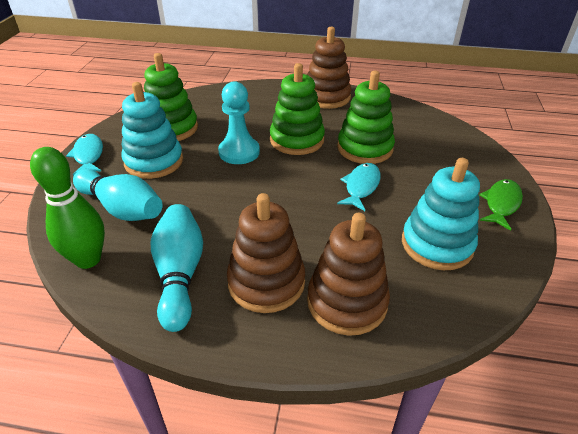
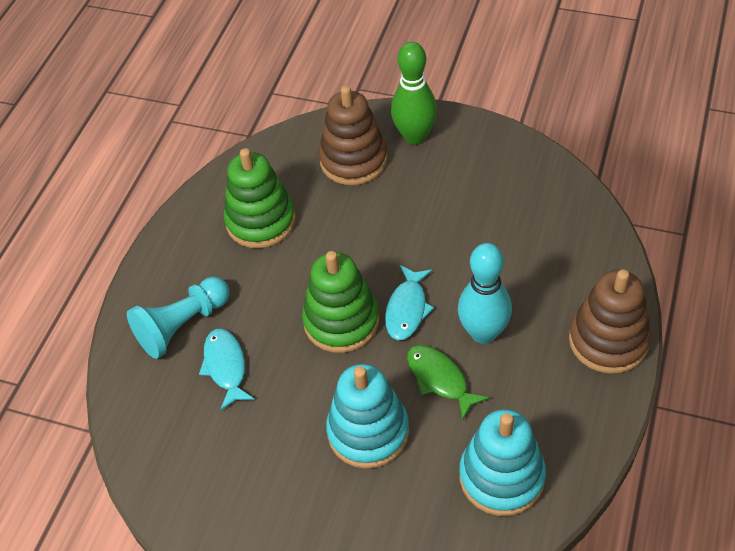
brown stacking toy: 3 -> 2
green stacking toy: 3 -> 2
turquoise bowling pin: 2 -> 1

